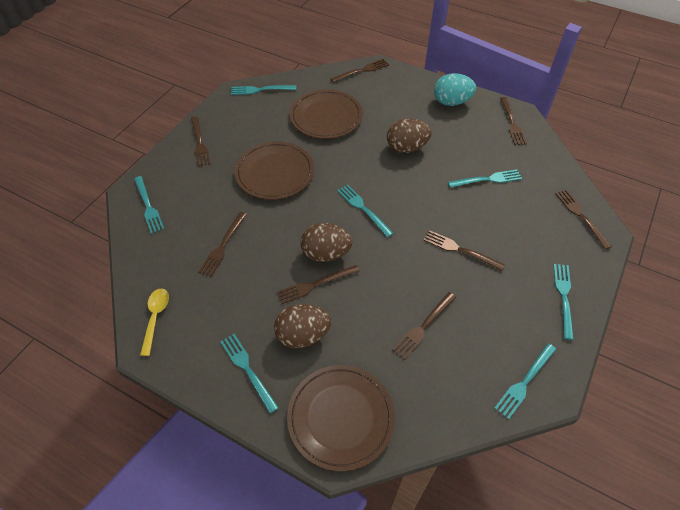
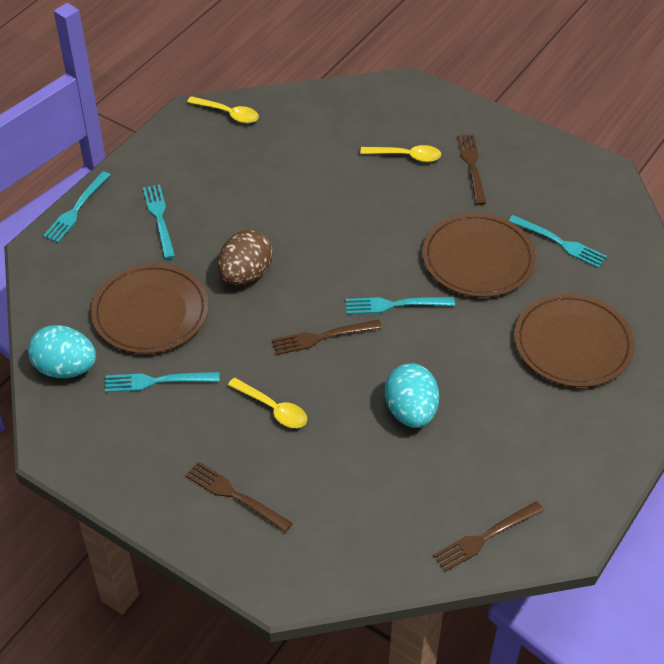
brown egg: 3 -> 1
brown fork: 8 -> 4
turquoise egg: 1 -> 2
turquoise fork: 7 -> 5
yellow spoon: 1 -> 3

